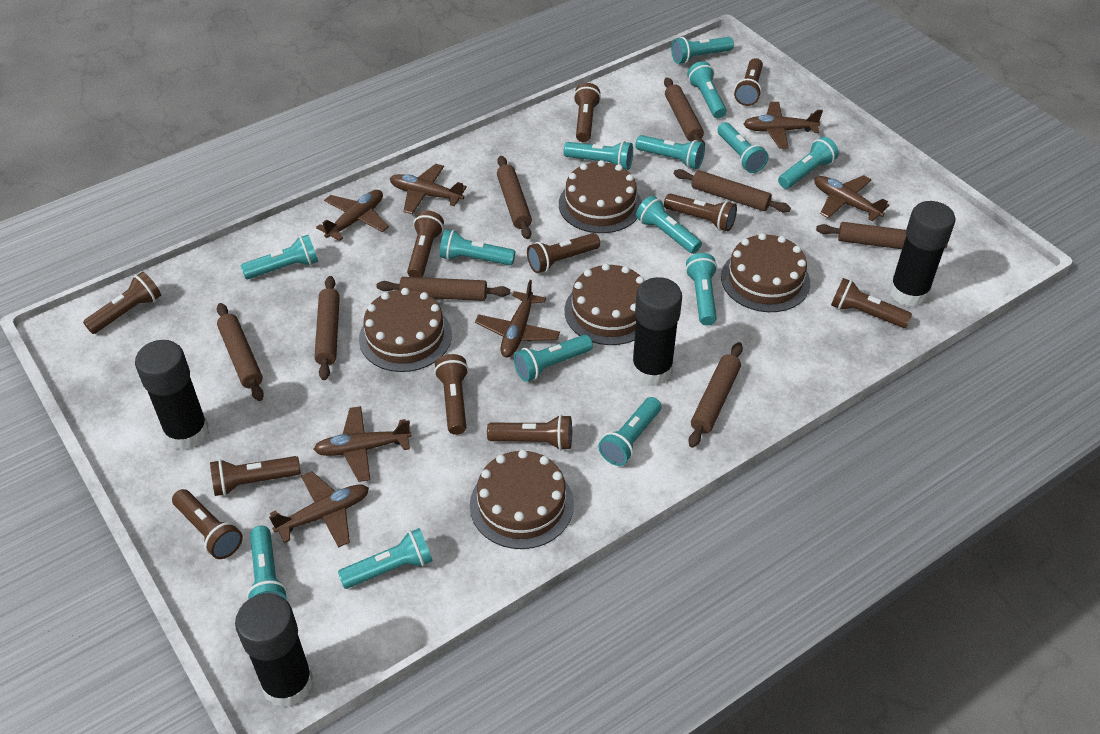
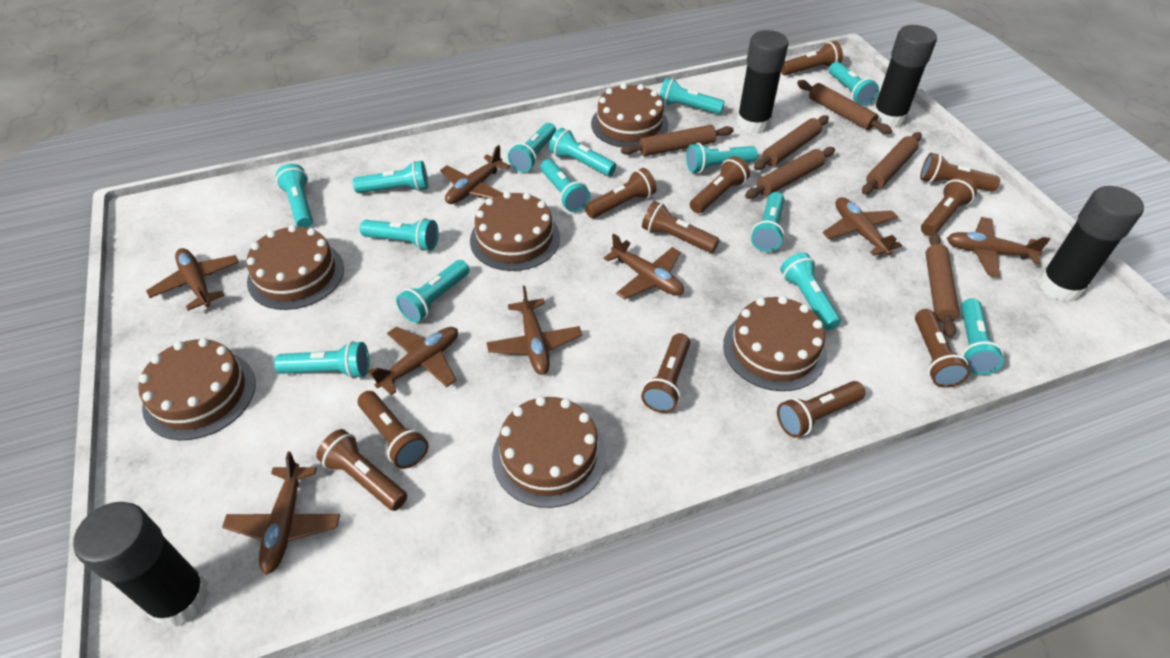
brown cake: 5 -> 6
brown plane: 7 -> 8
brown rolling pin: 8 -> 6

